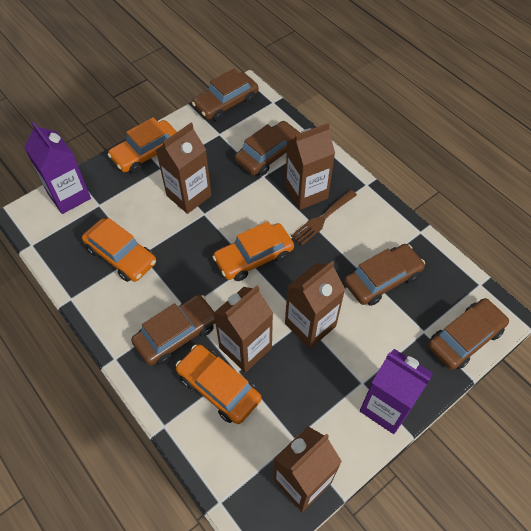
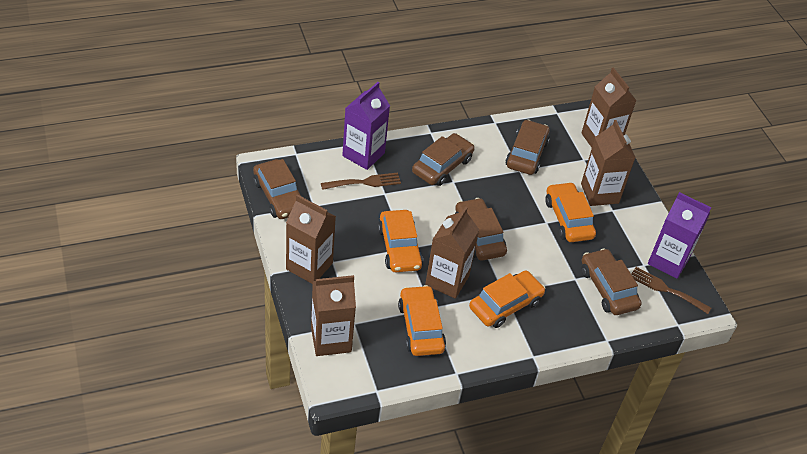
brown fork: 1 -> 2

